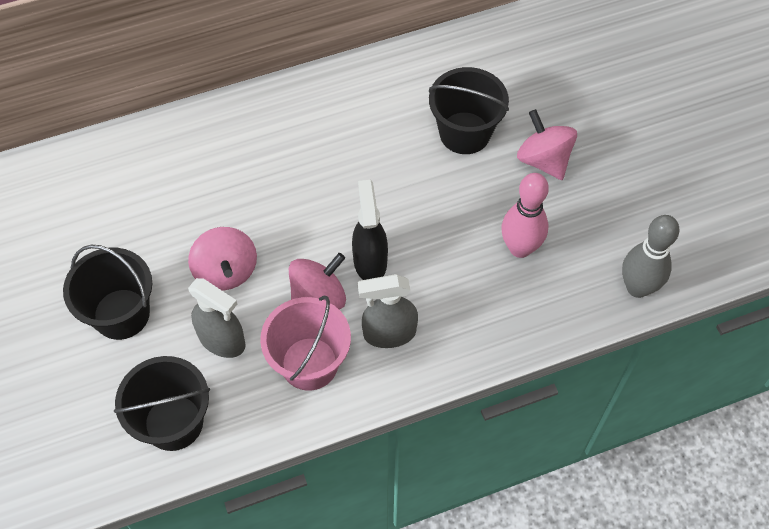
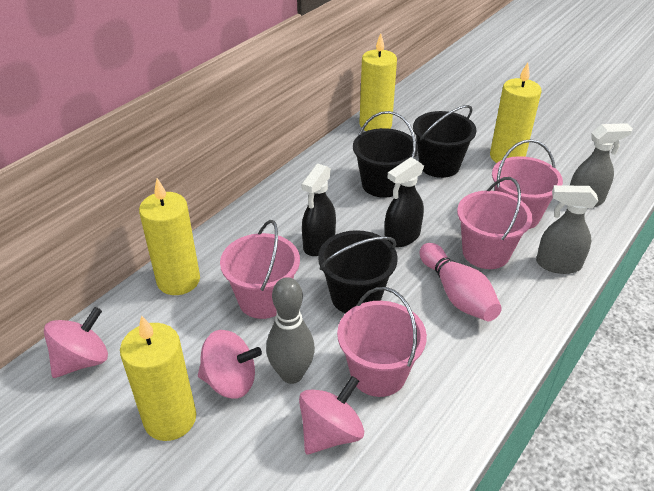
black spray bottle: 1 -> 2
pink bucket: 1 -> 4
yellow candle: 0 -> 4

